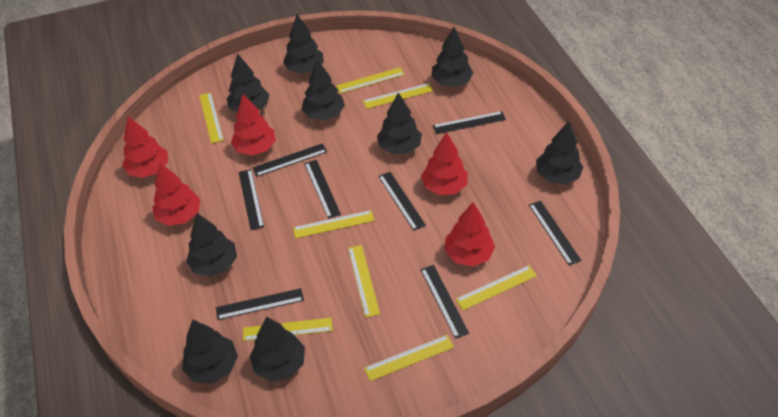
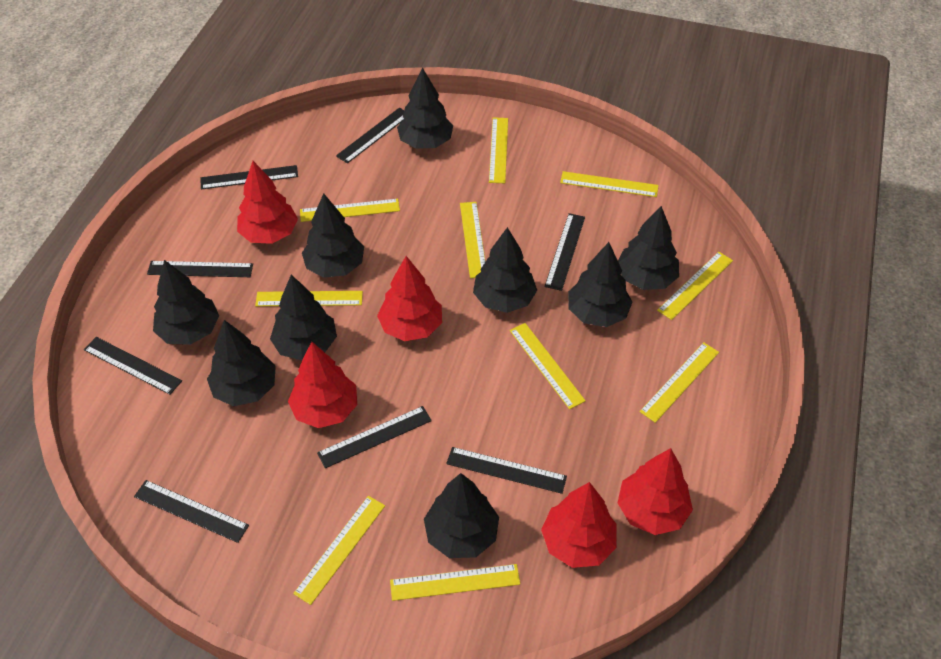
yellow ruler: 8 -> 10

